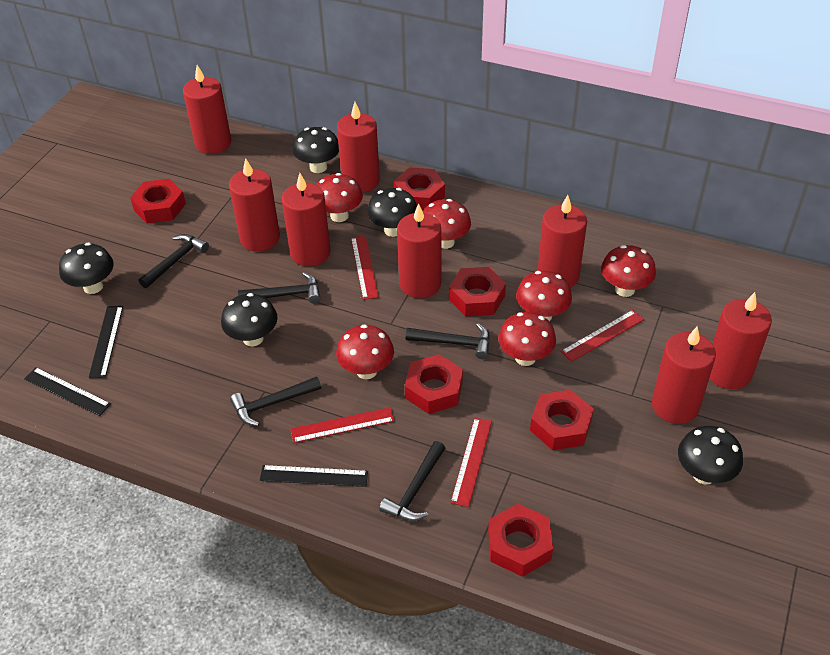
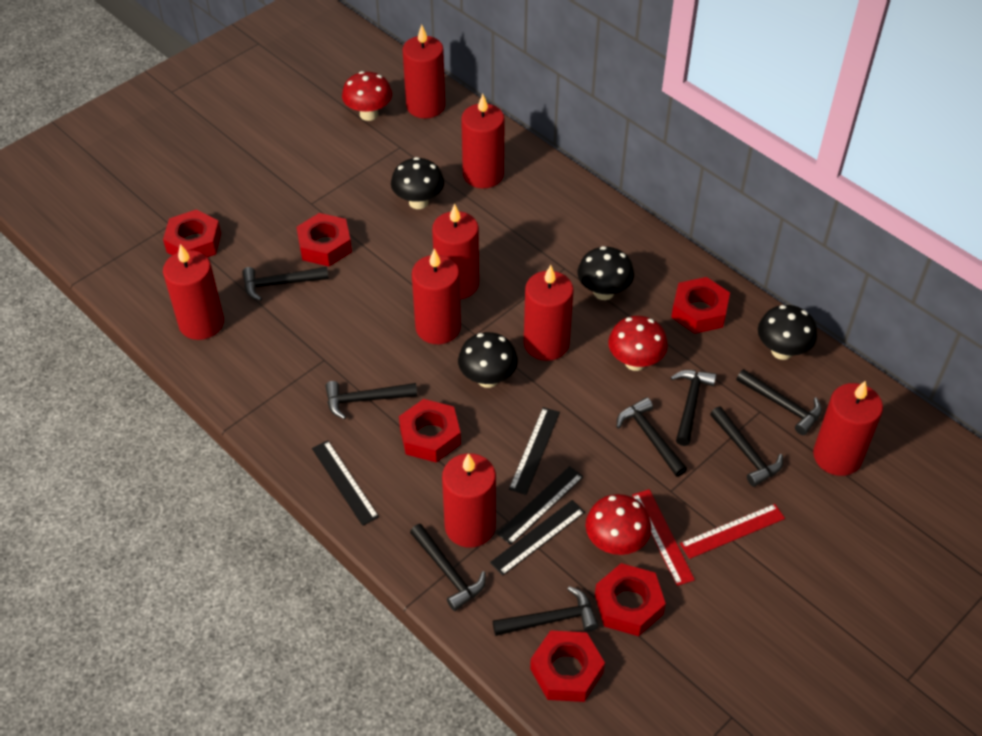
black hammer: 5 -> 8
black mushroom: 5 -> 4
black ruler: 3 -> 4
red mushroom: 6 -> 3
red ruler: 4 -> 2

